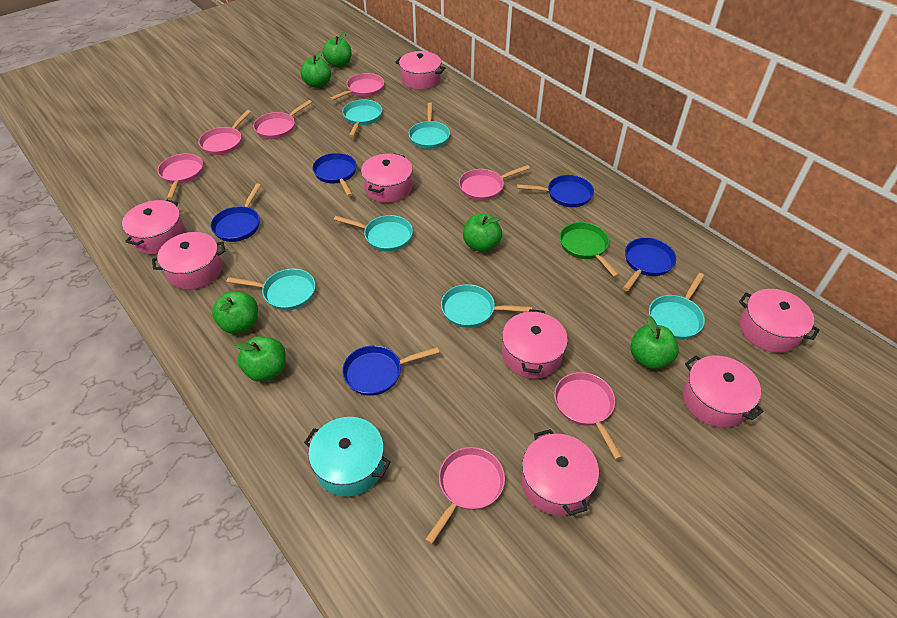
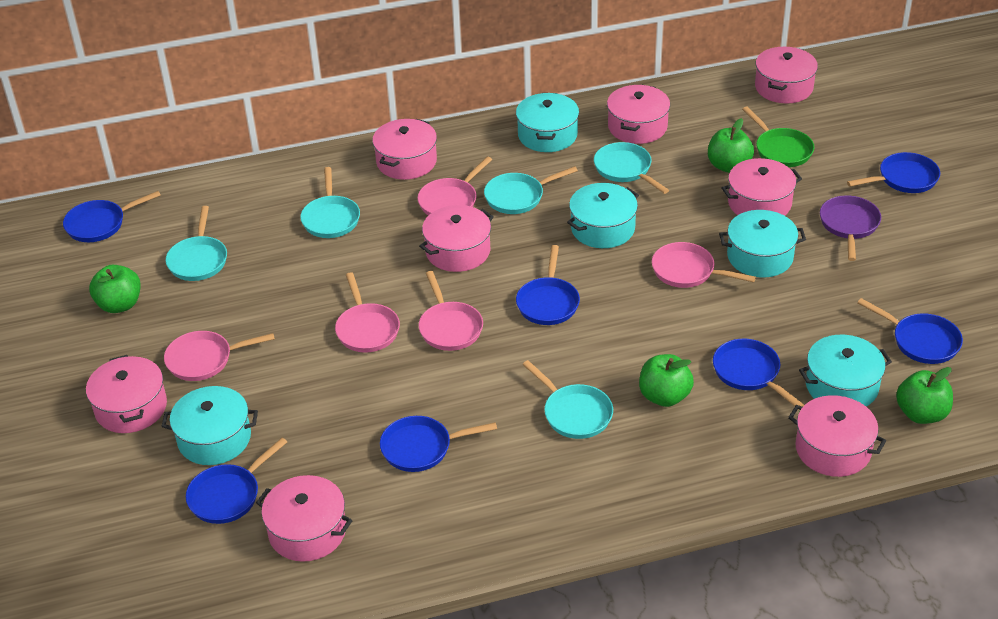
blue pan: 5 -> 7
green apple: 6 -> 4
pink pan: 7 -> 5
purple pan: 0 -> 1
turquoise pan: 6 -> 5
turquoise pot: 1 -> 5

